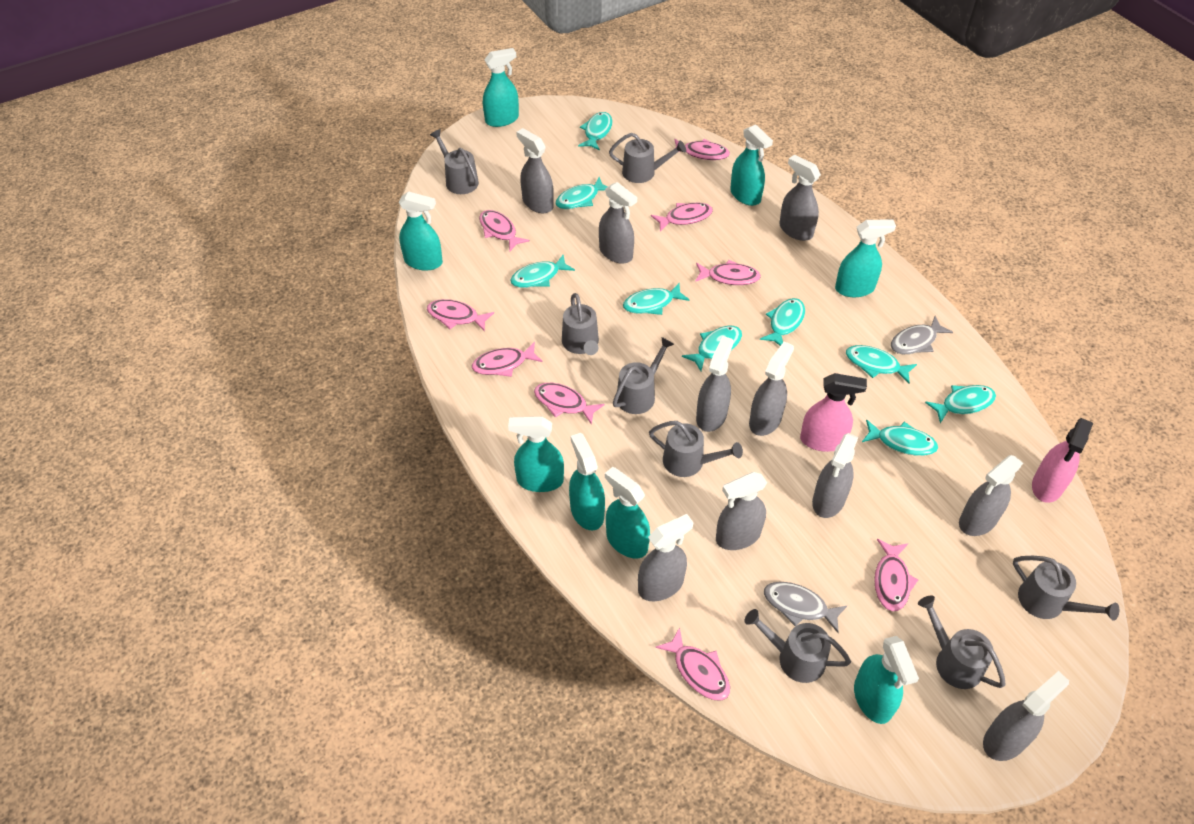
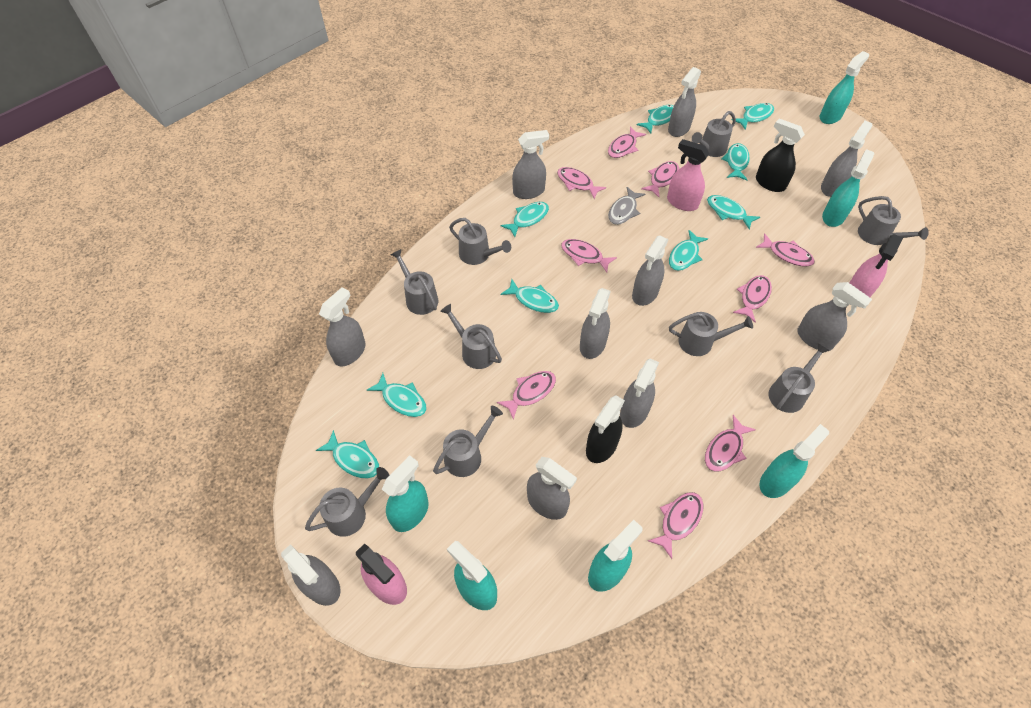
black spray bottle: 0 -> 2
grey fish: 2 -> 1
grey watering can: 8 -> 9
pink spray bottle: 2 -> 3
turquoise spray bottle: 8 -> 6

